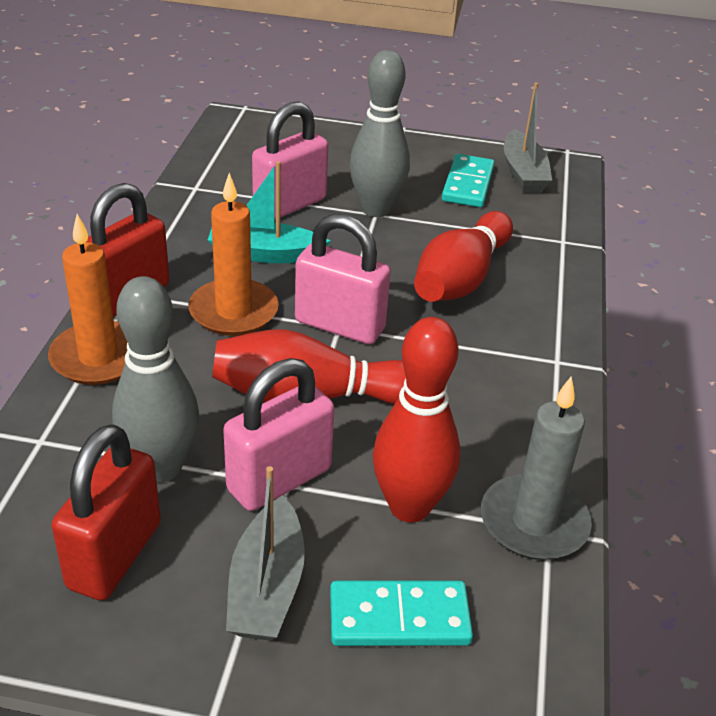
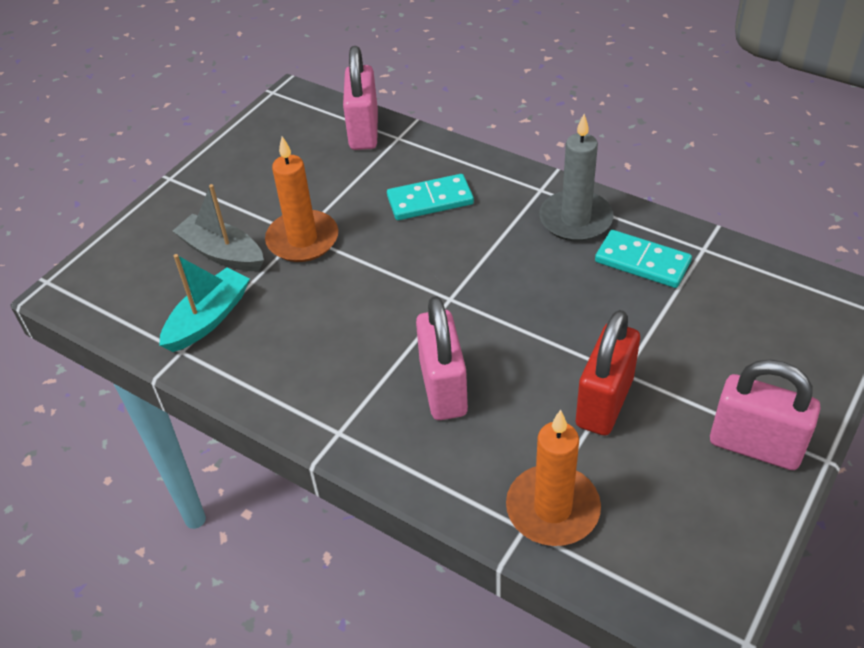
grey boat: 2 -> 1
grey bowling pin: 2 -> 0
red bowling pin: 3 -> 0
red padlock: 2 -> 1

